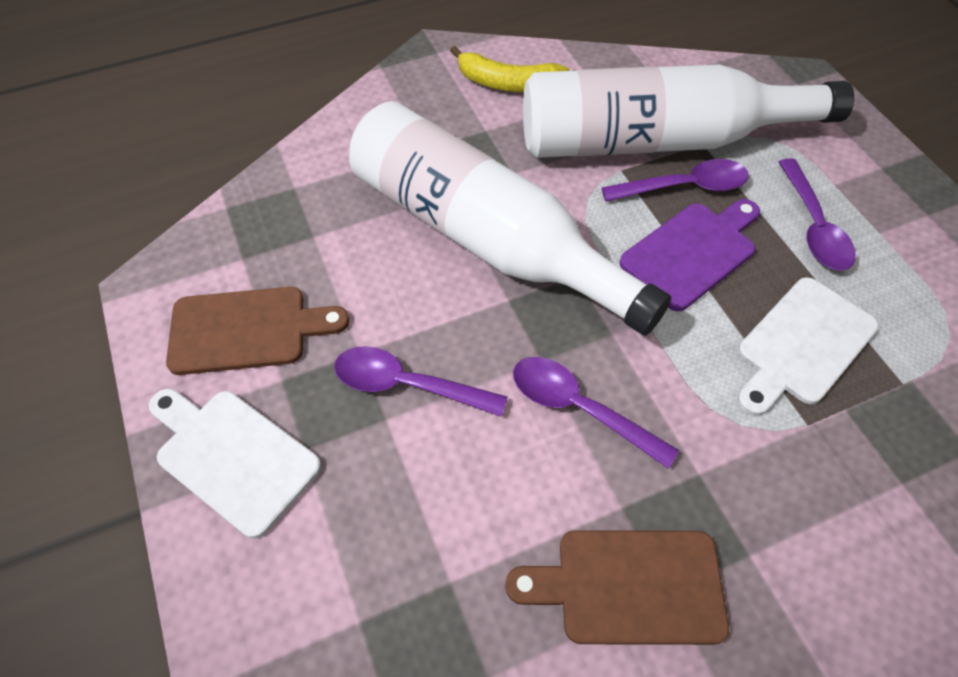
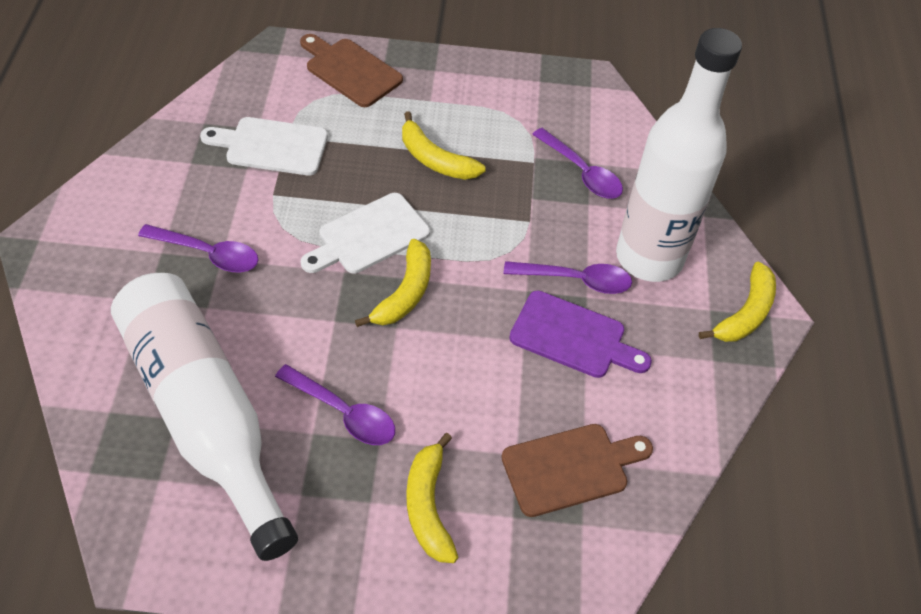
yellow banana: 1 -> 4

